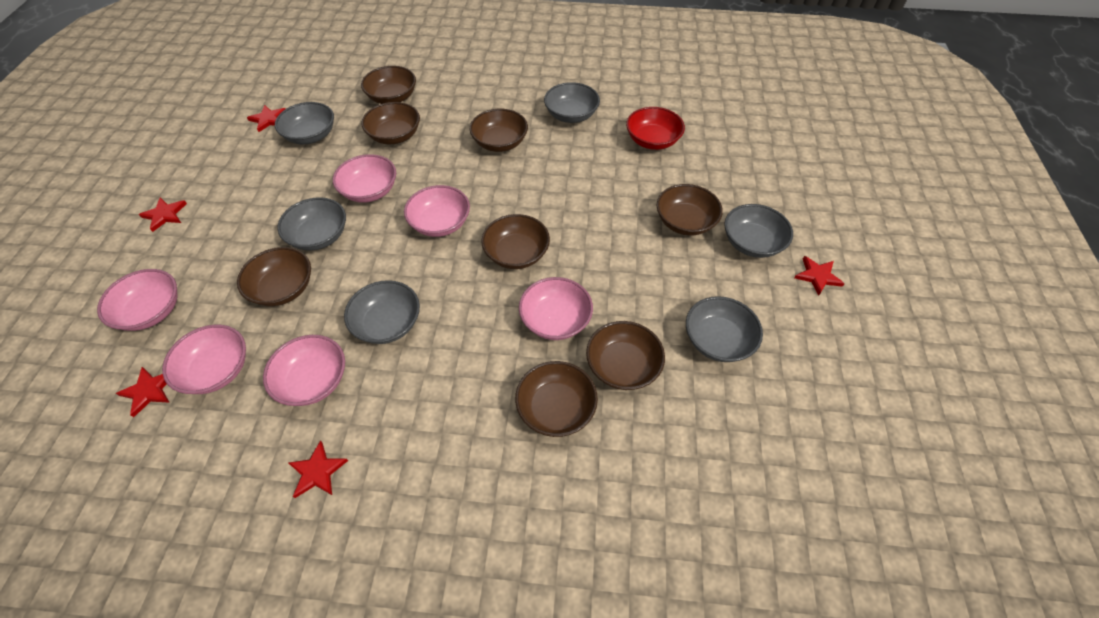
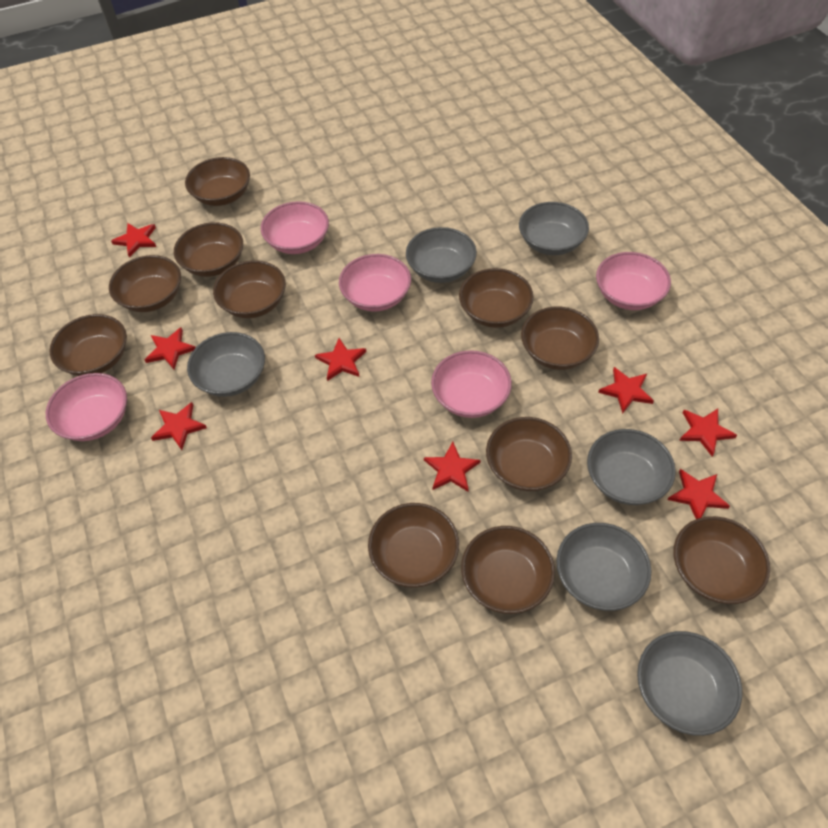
brown bowl: 8 -> 11
pink bowl: 6 -> 5
red bowl: 1 -> 0
red star: 5 -> 8

